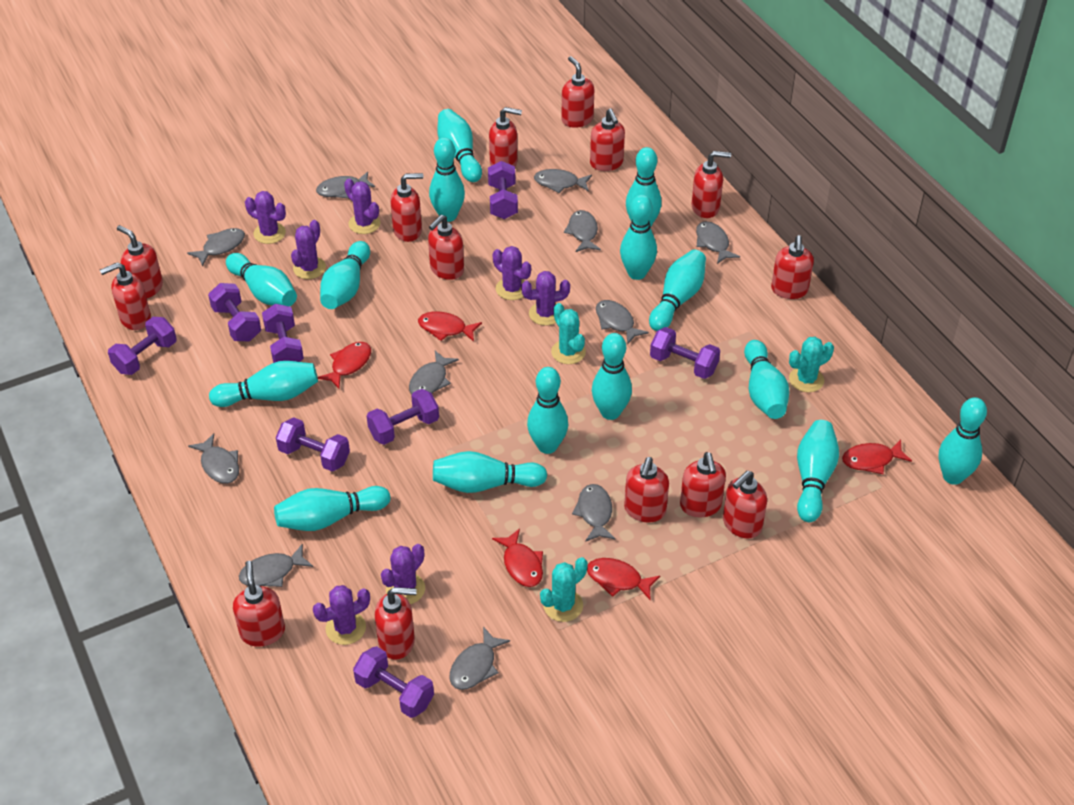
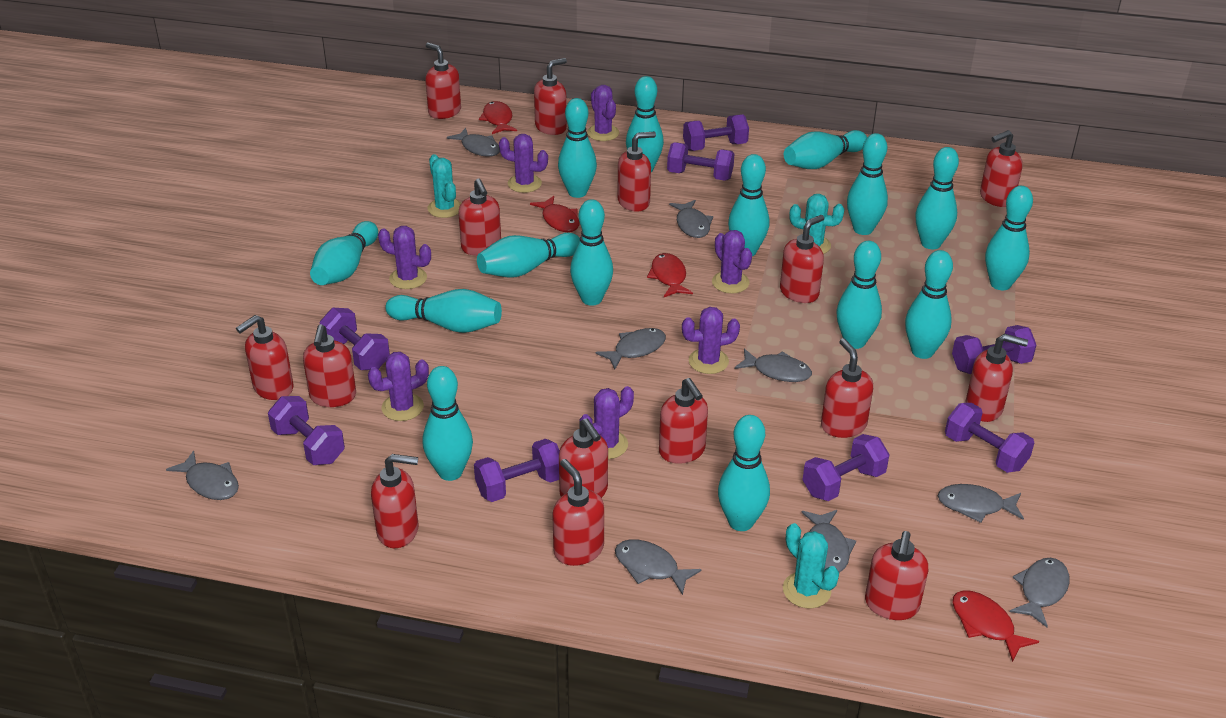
grey fish: 11 -> 9
red fish: 5 -> 4
red soap dispenser: 14 -> 15

